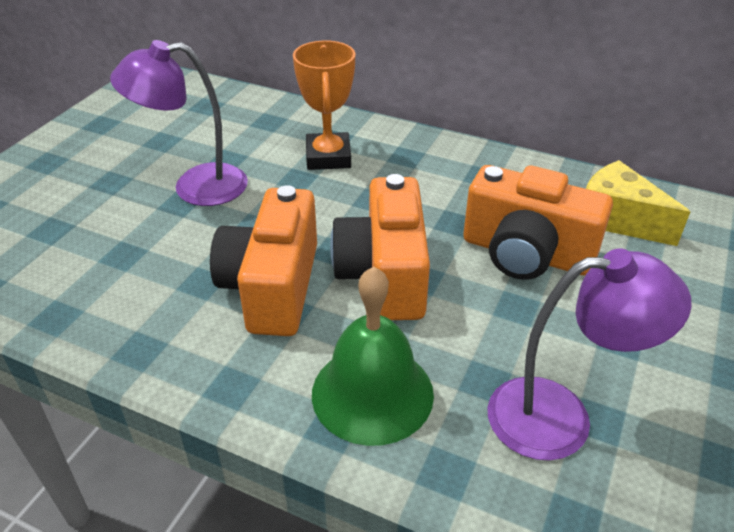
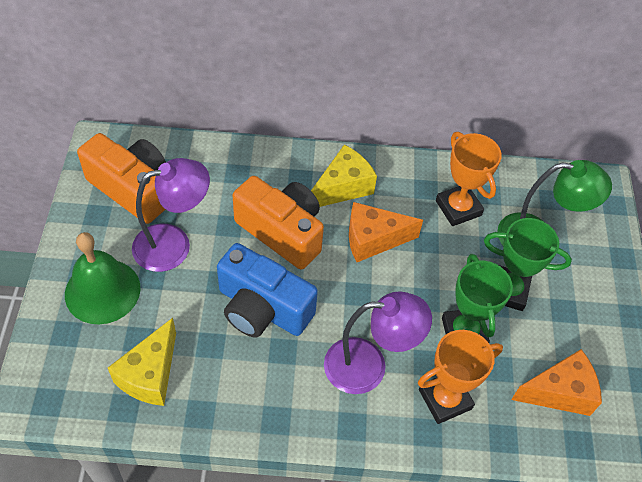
blue camera: 0 -> 1
green lamp: 0 -> 1
green trophy: 0 -> 2
orange camera: 3 -> 2
orange cheese: 0 -> 2
orange trophy: 1 -> 2
yellow cheese: 1 -> 2

